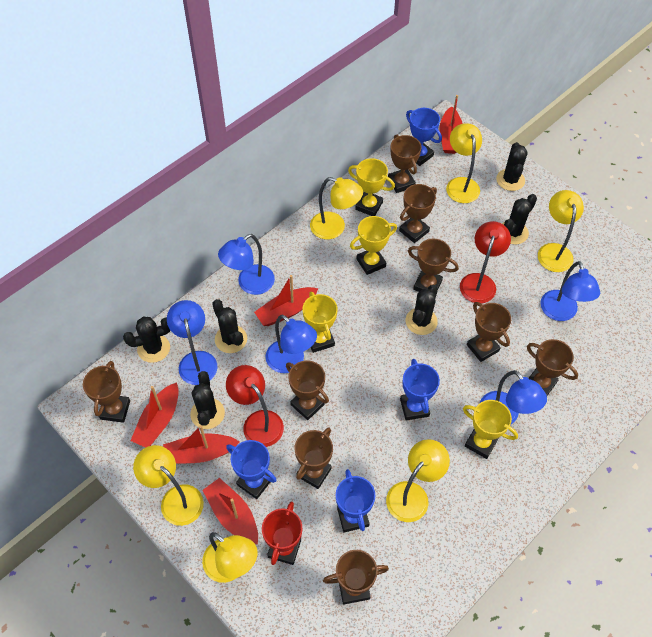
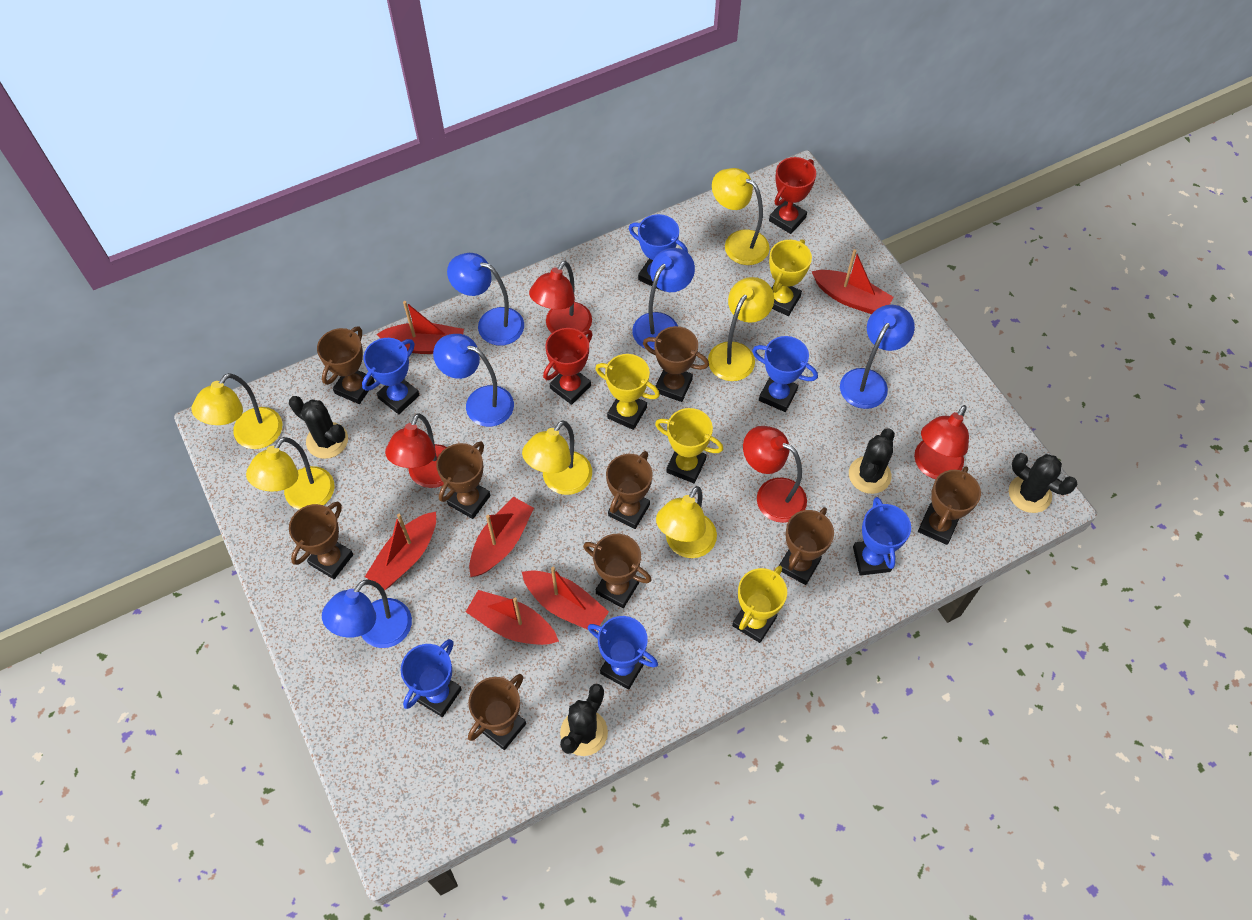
black cactus: 6 -> 4
blue trophy: 4 -> 6
red boat: 5 -> 6
red lamp: 2 -> 4
red trophy: 1 -> 2

